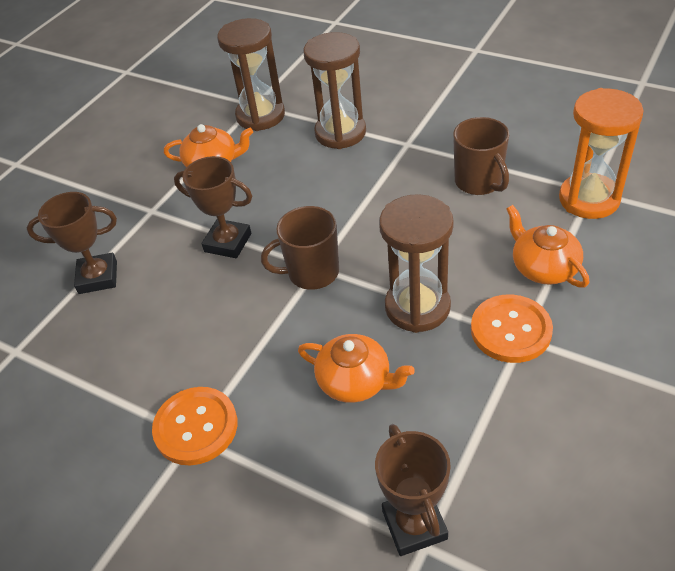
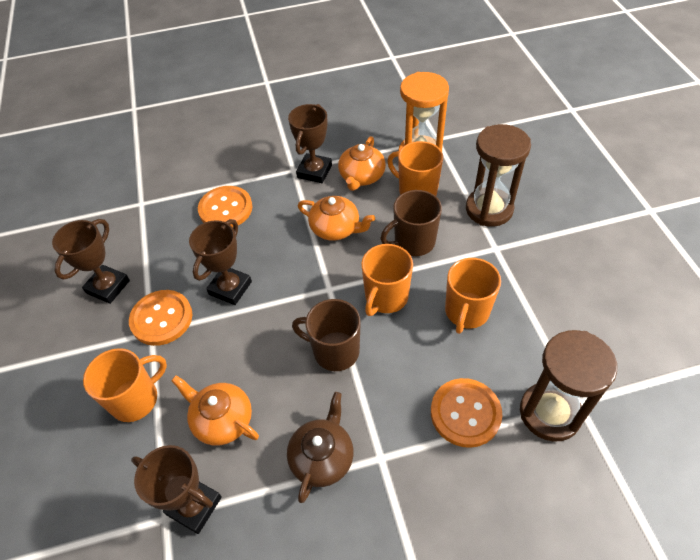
brown hourglass: 3 -> 2
brown teapot: 0 -> 1
brown trophy: 3 -> 4
orange button: 2 -> 3
orange mug: 0 -> 4

